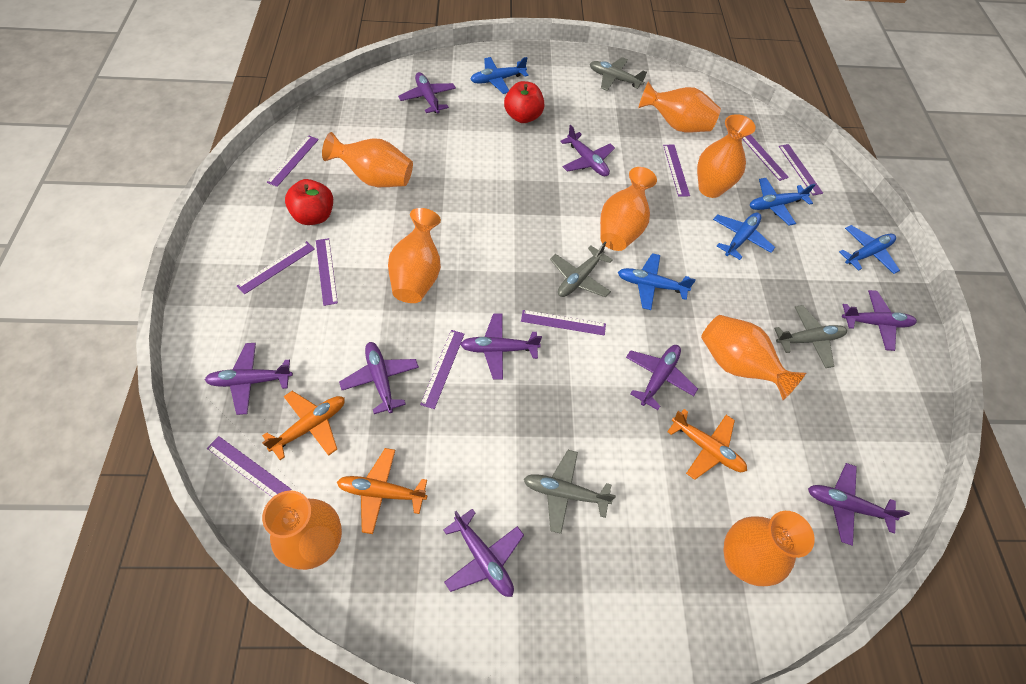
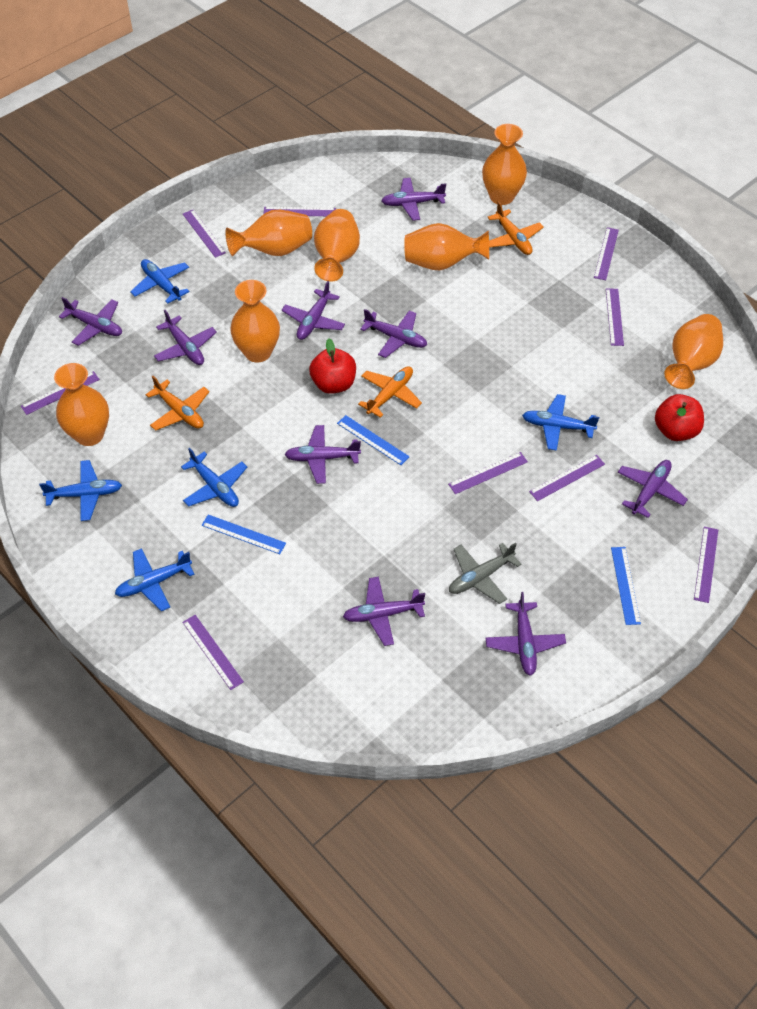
blue ruler: 0 -> 3
grey plane: 4 -> 1
orange vase: 8 -> 7

